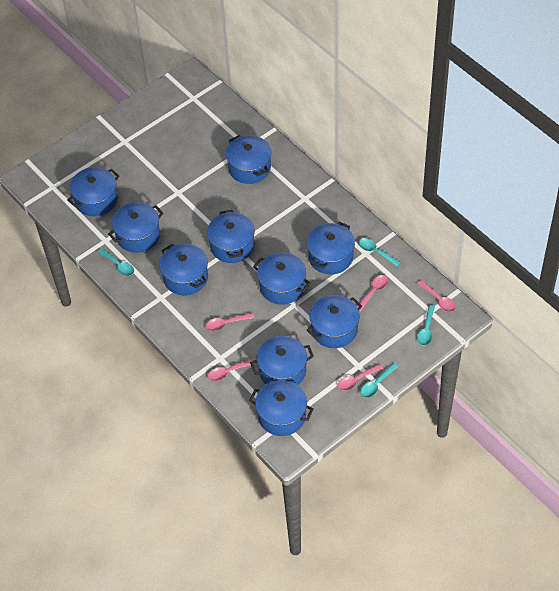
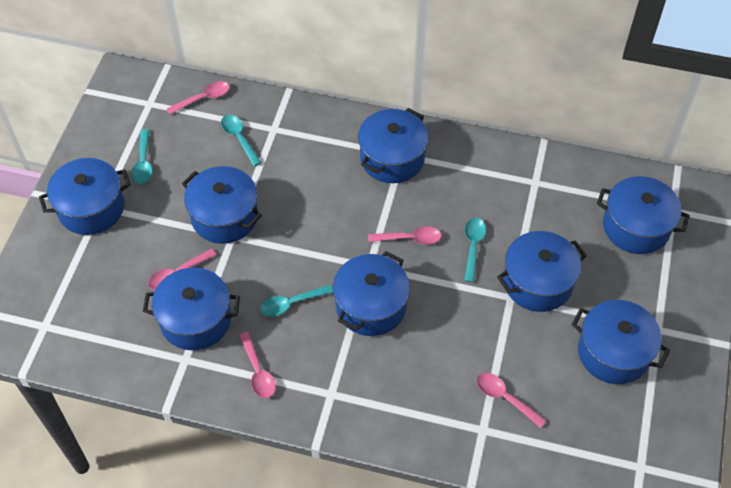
blue pot: 10 -> 8

